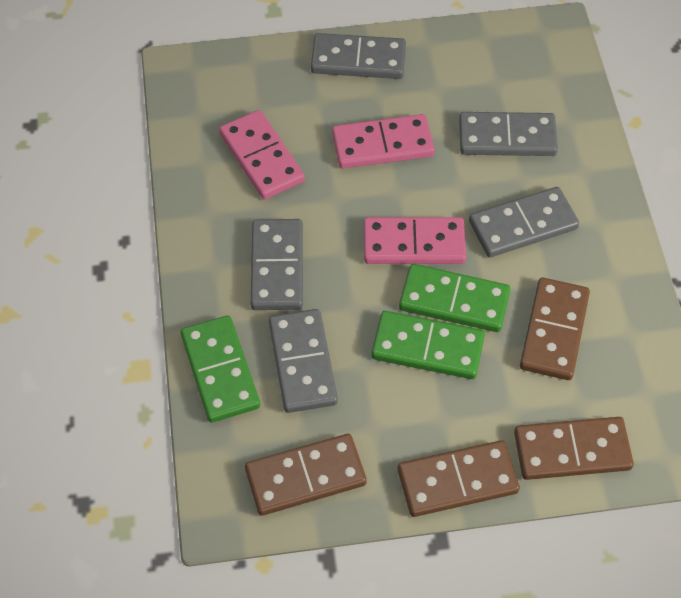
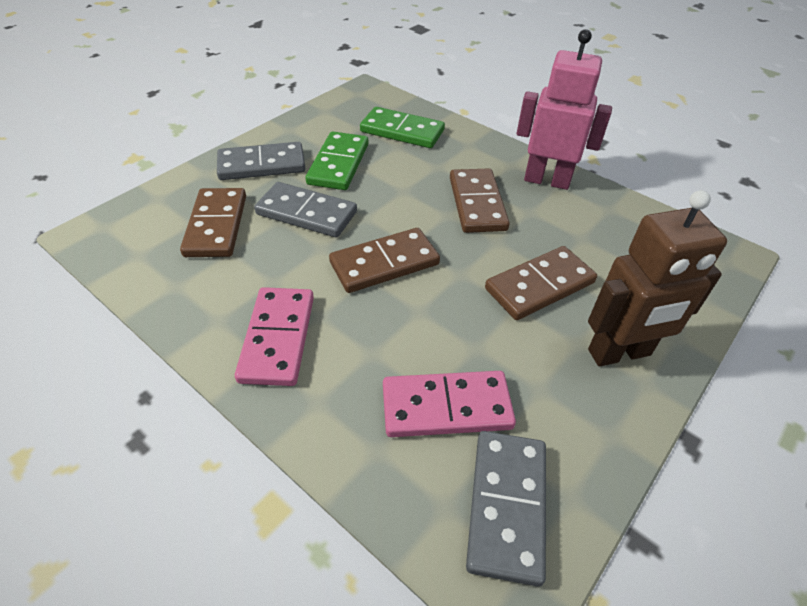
brown robot: 0 -> 1
green domino: 3 -> 2
grey domino: 5 -> 3
pink domino: 3 -> 2
pink robot: 0 -> 1

